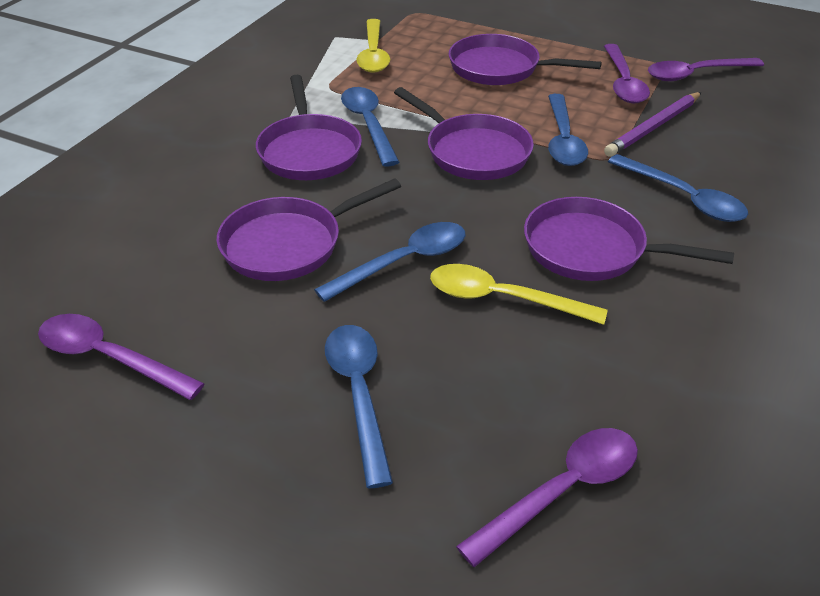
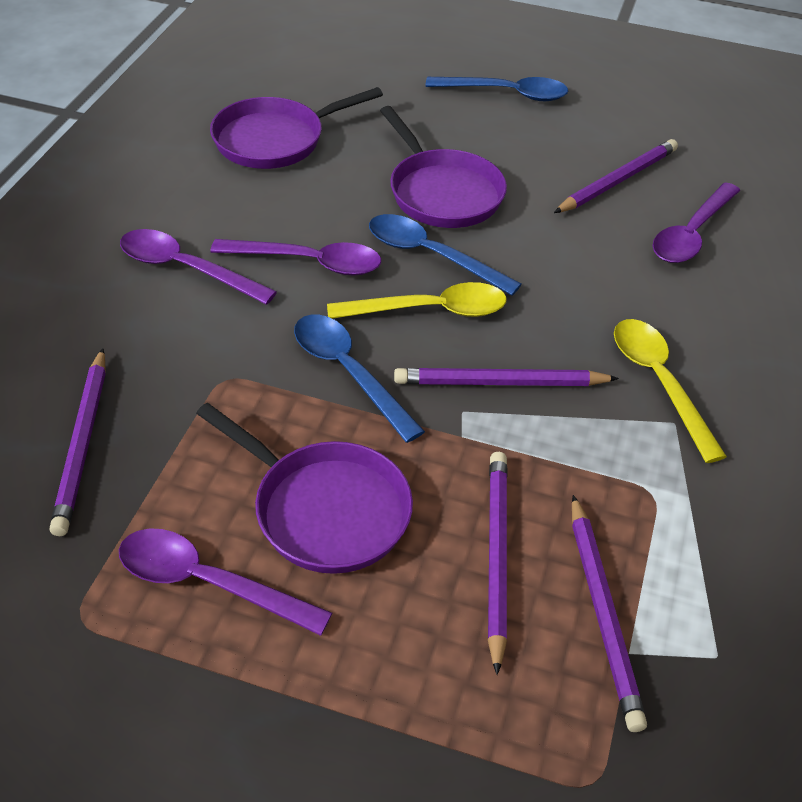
blue spoon: 5 -> 3
purple pan: 5 -> 3
purple pencil: 1 -> 5

